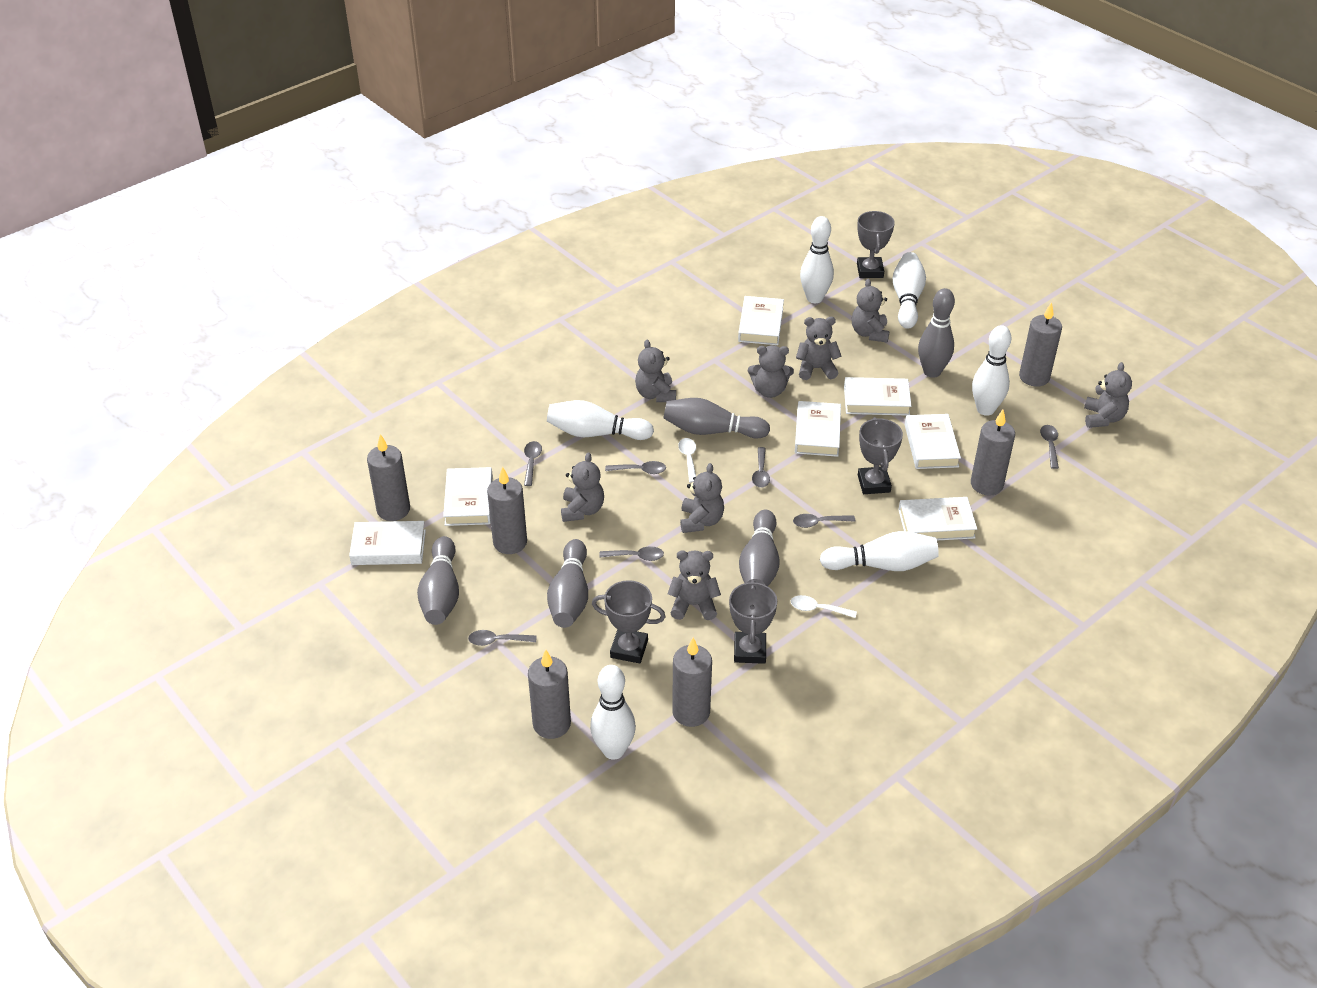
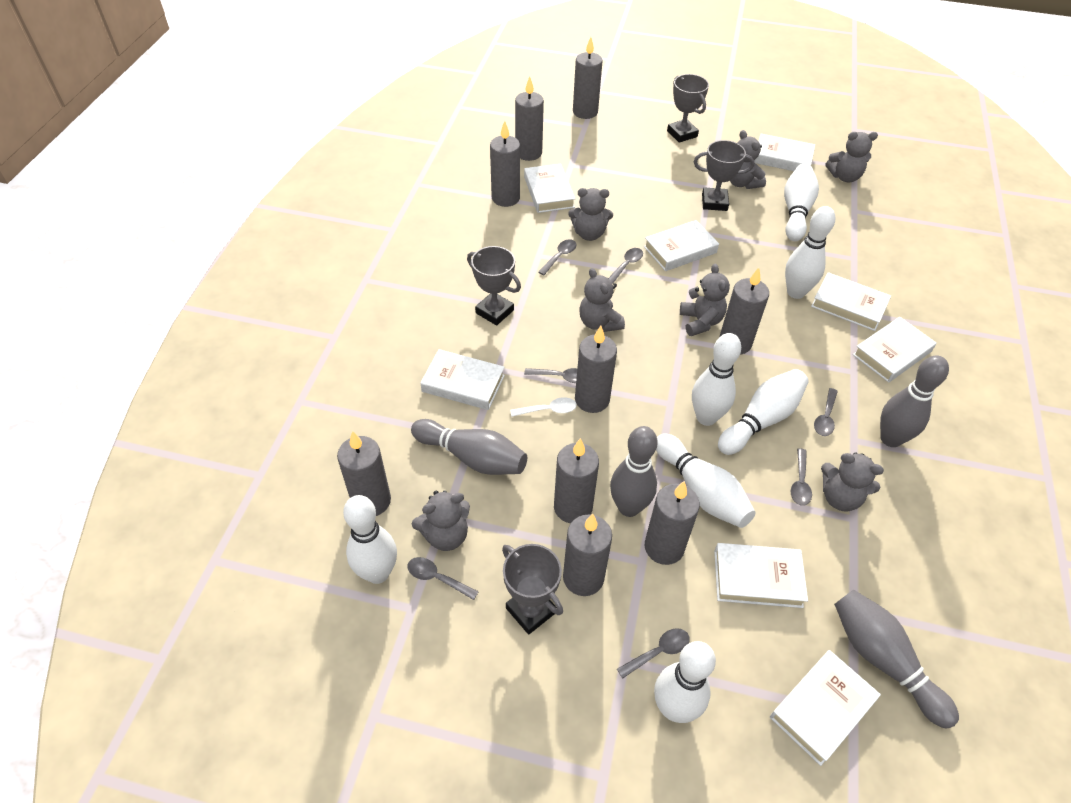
grey bowling pin: 5 -> 4
grey candle: 6 -> 9
grey teddy bear: 8 -> 7
white book: 7 -> 8
white bowling pin: 6 -> 7
white spoon: 2 -> 1

